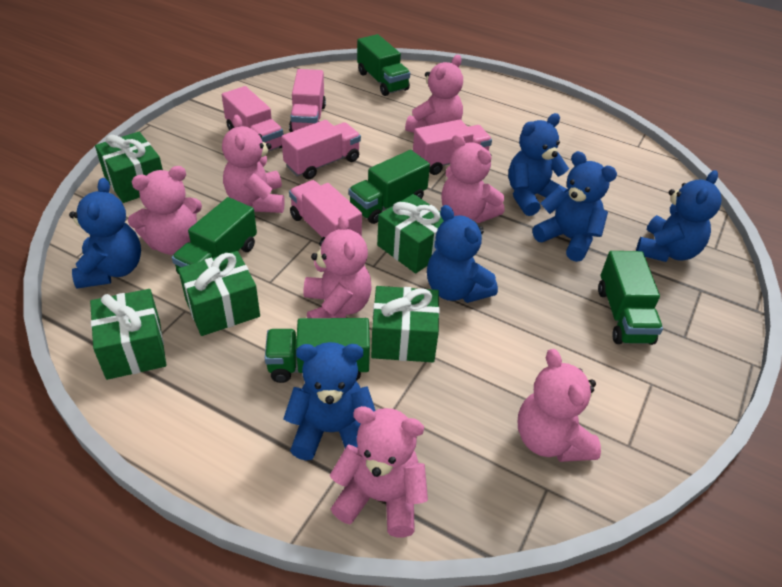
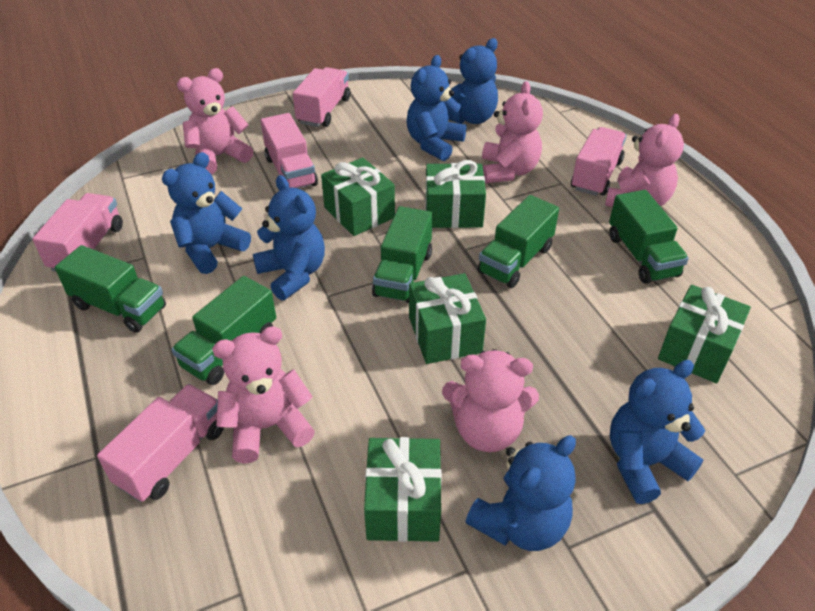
pink teddy bear: 7 -> 5

